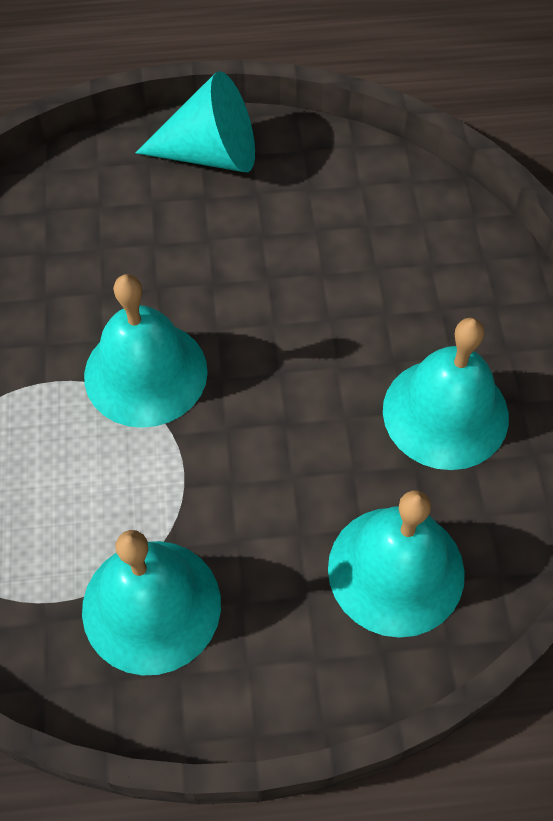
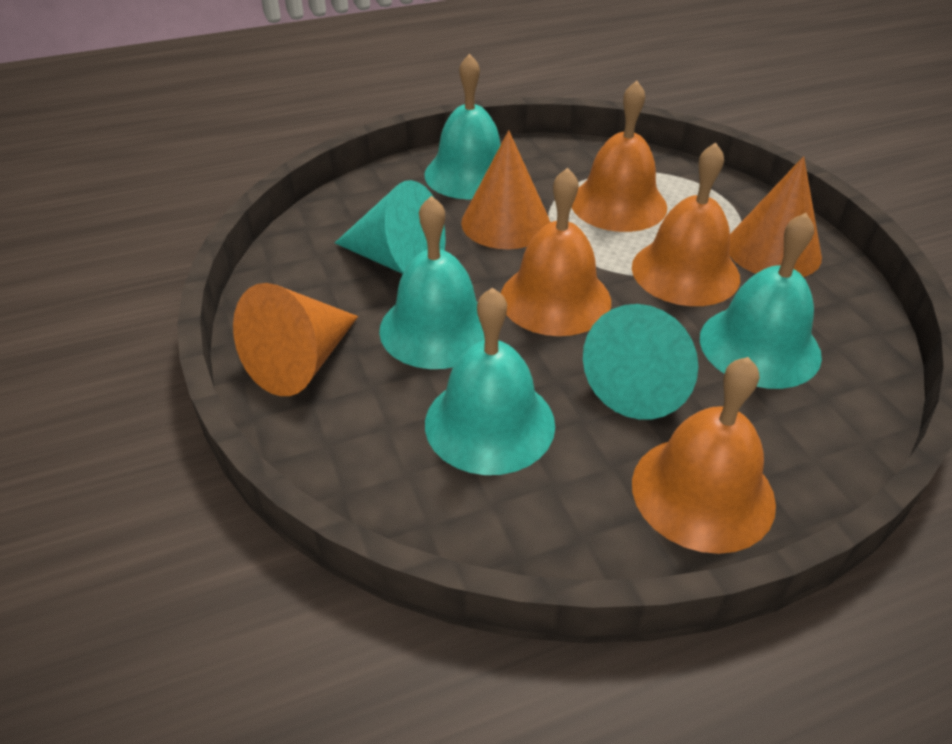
orange bell: 0 -> 4
orange cone: 0 -> 3
turquoise cone: 1 -> 2

